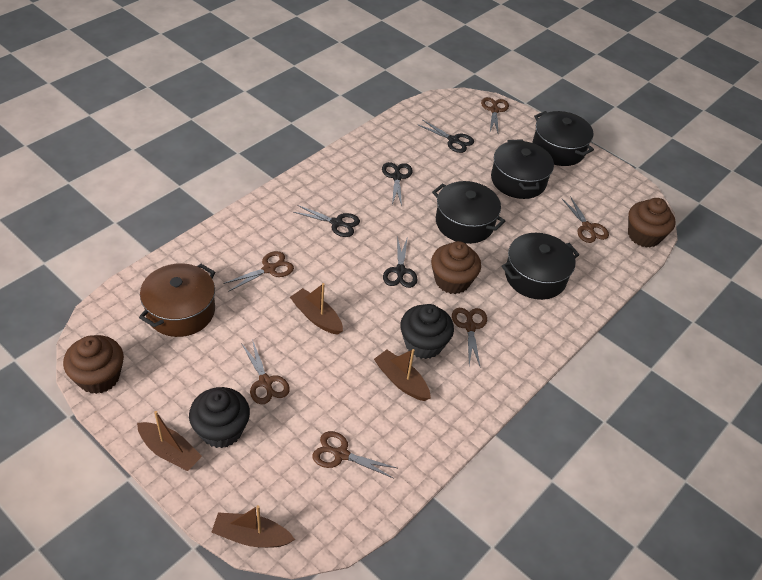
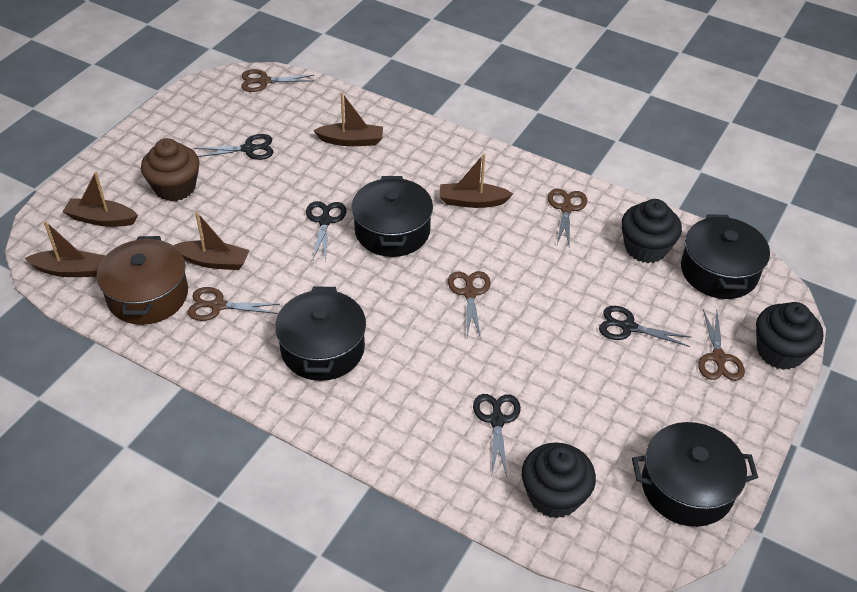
black cupcake: 2 -> 3
brown boat: 4 -> 5
brown cupcake: 3 -> 1
brown scissors: 6 -> 5

